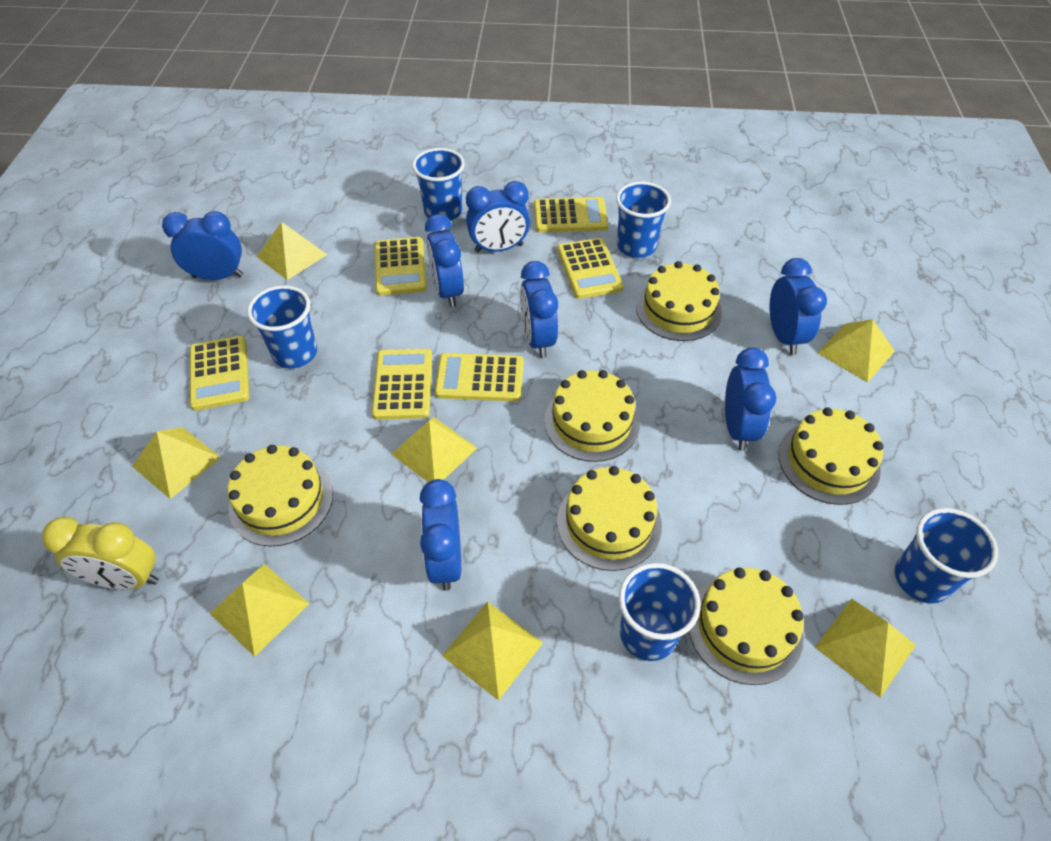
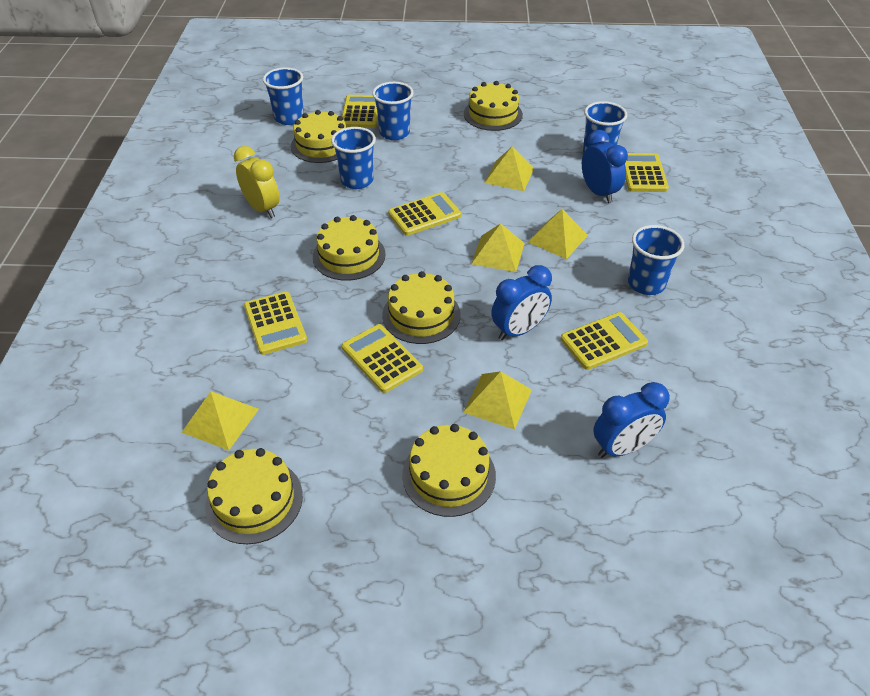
blue clock: 7 -> 3
yellow pyramid: 7 -> 5

